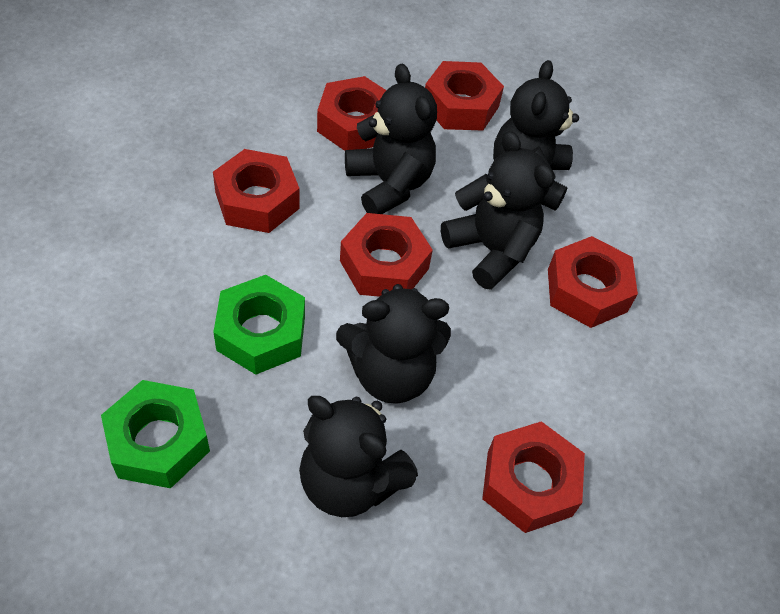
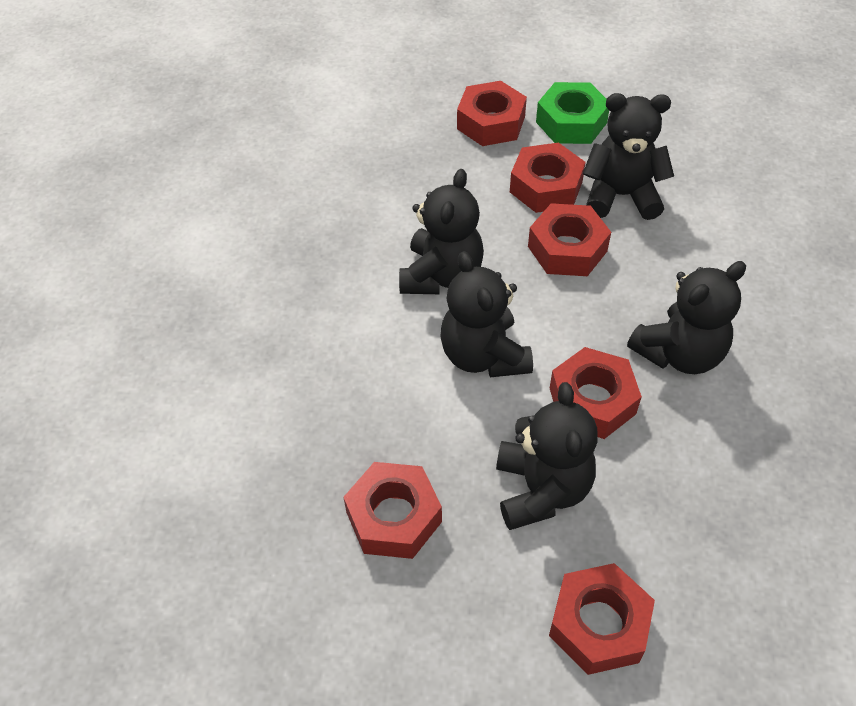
green nut: 2 -> 1

